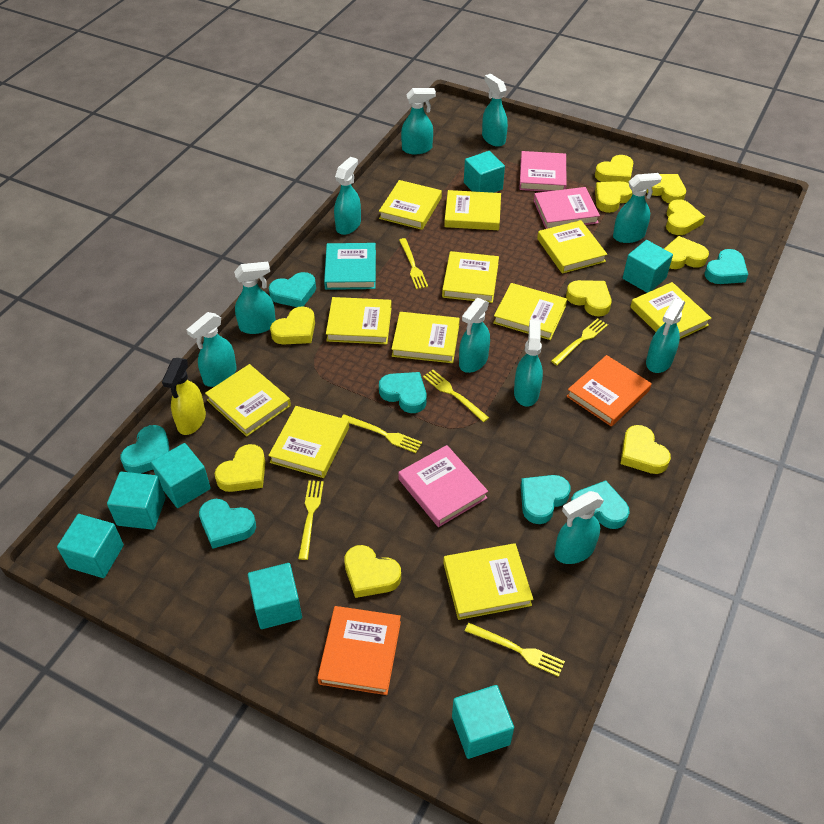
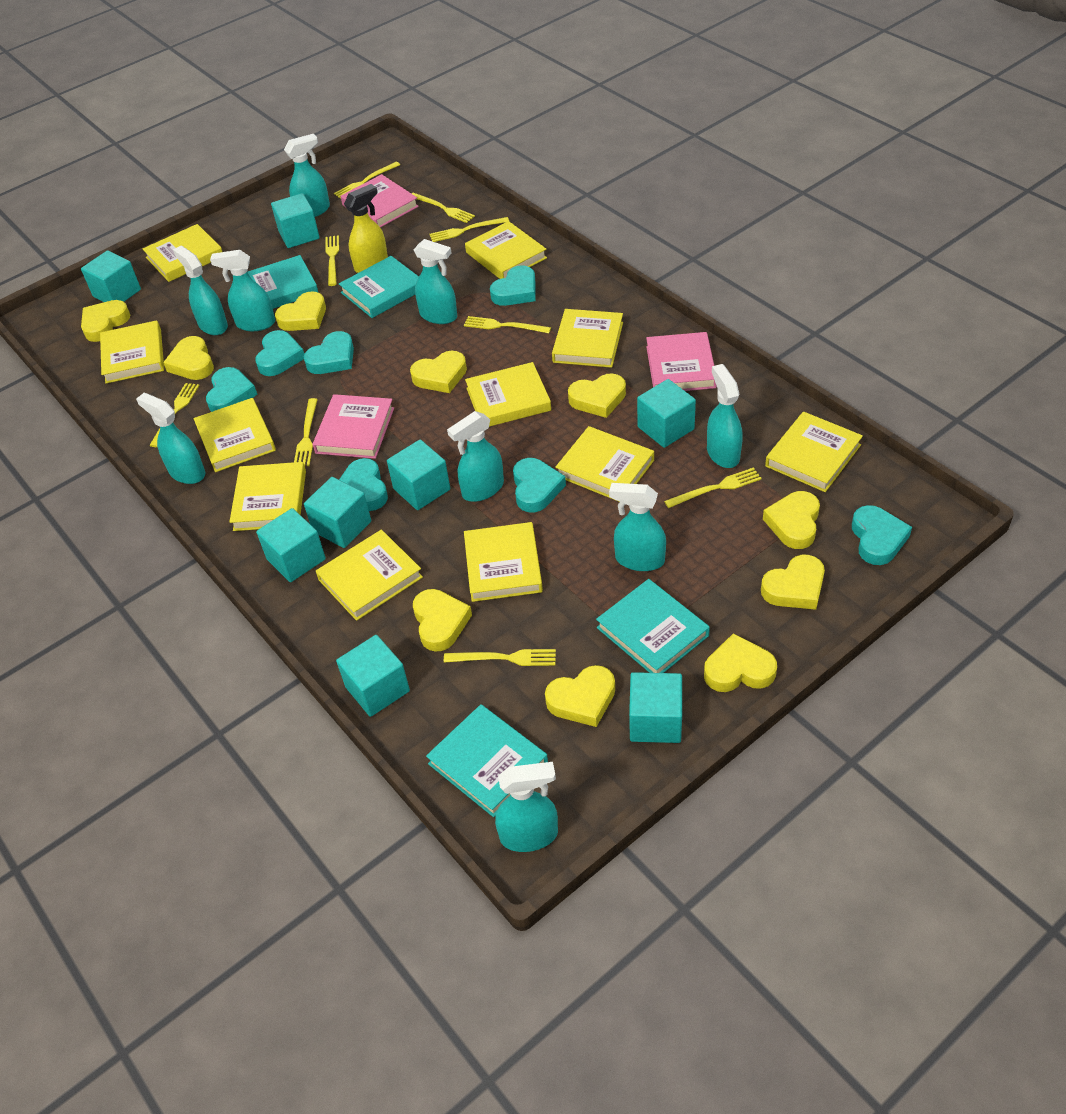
orange book: 2 -> 0
turquoise book: 1 -> 4
turquoise cube: 7 -> 8
turquoise spray bottle: 10 -> 9
yellow fork: 6 -> 9

